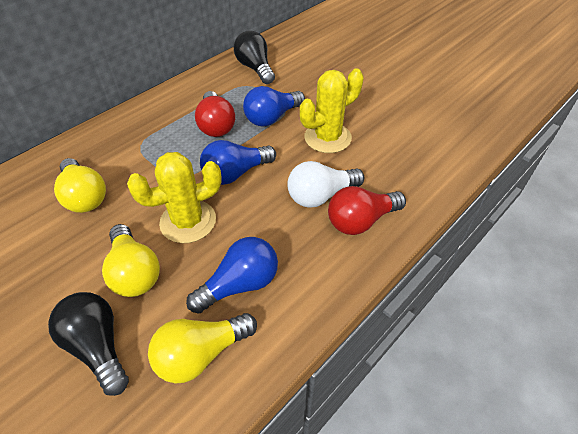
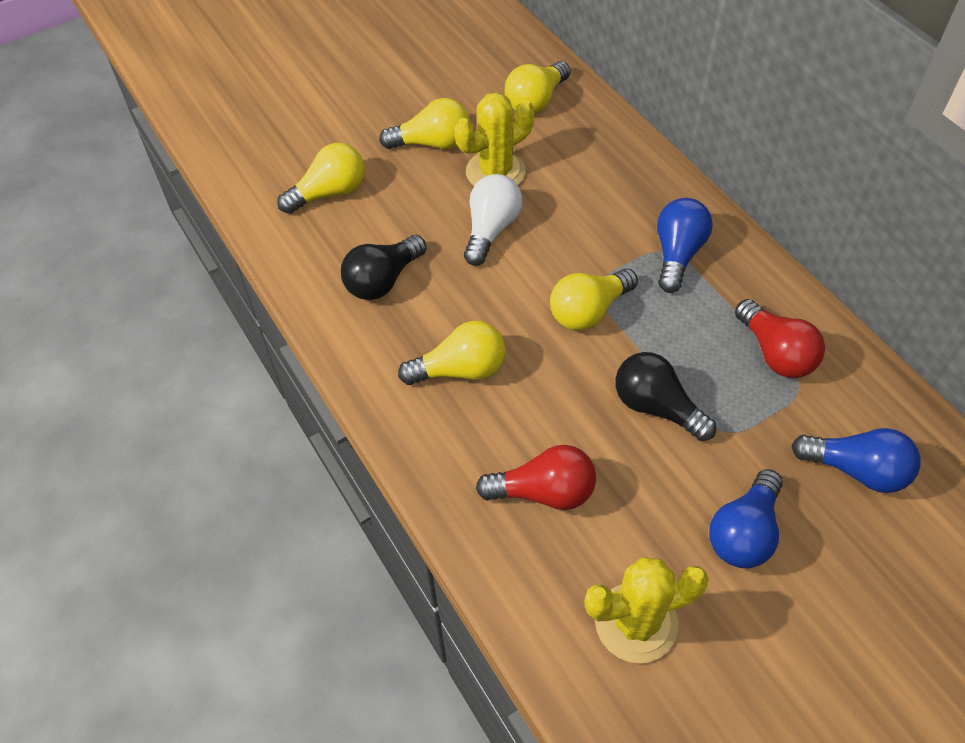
yellow light bulb: 3 -> 5

